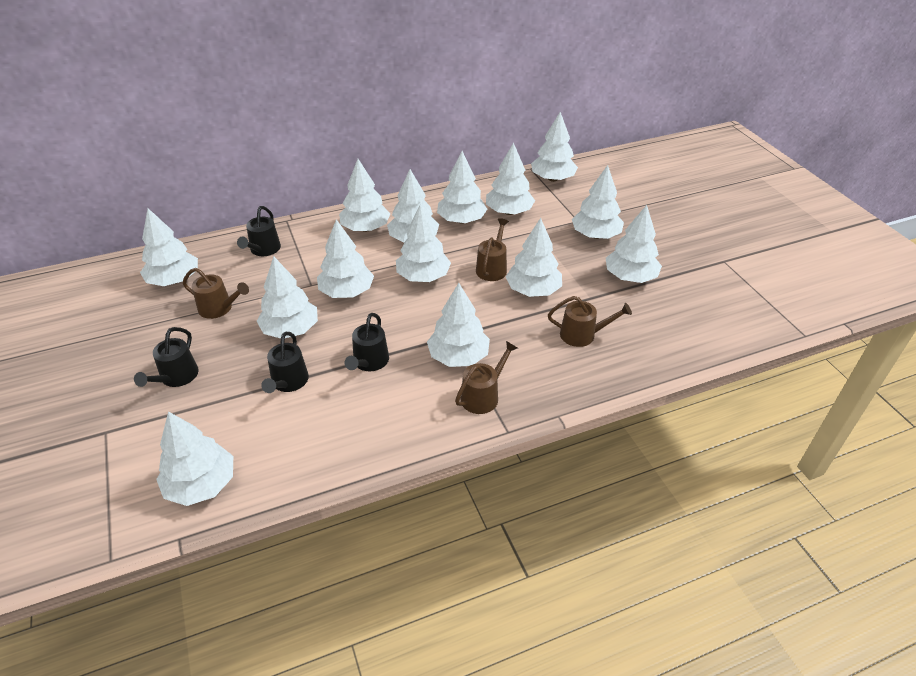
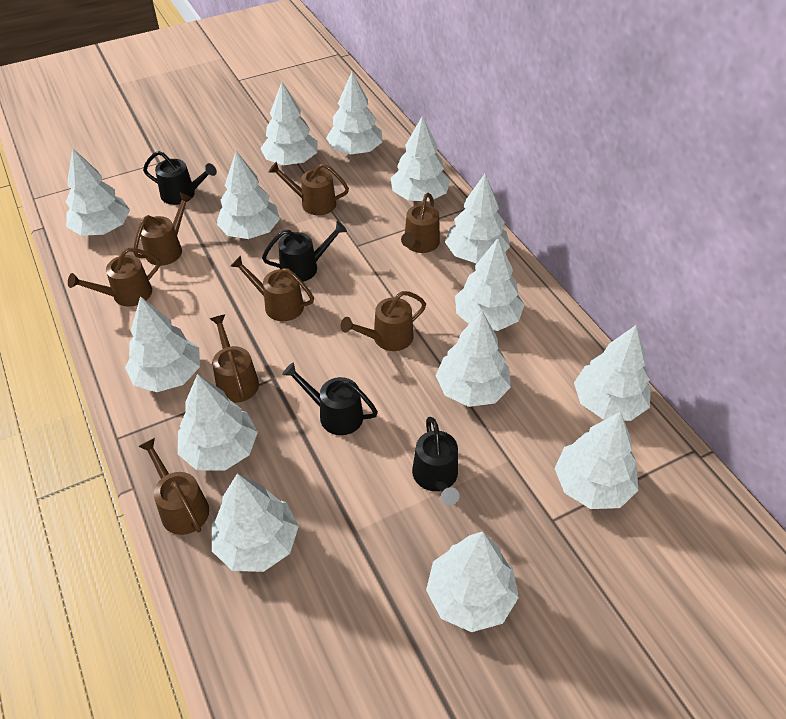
brown watering can: 4 -> 8

